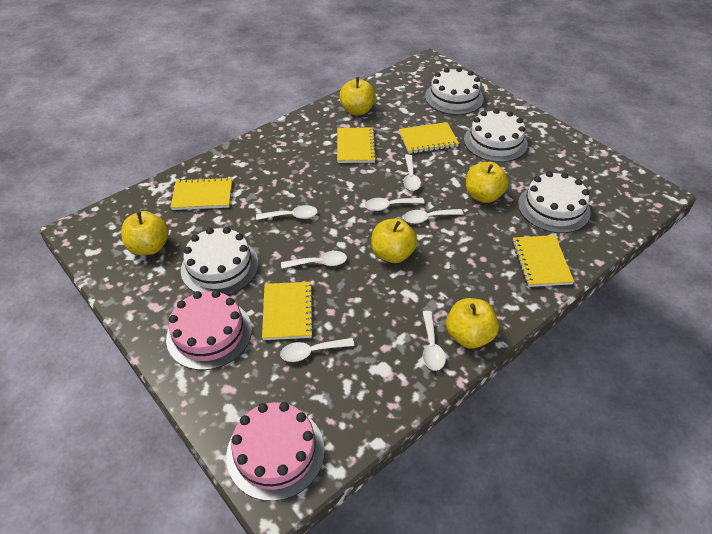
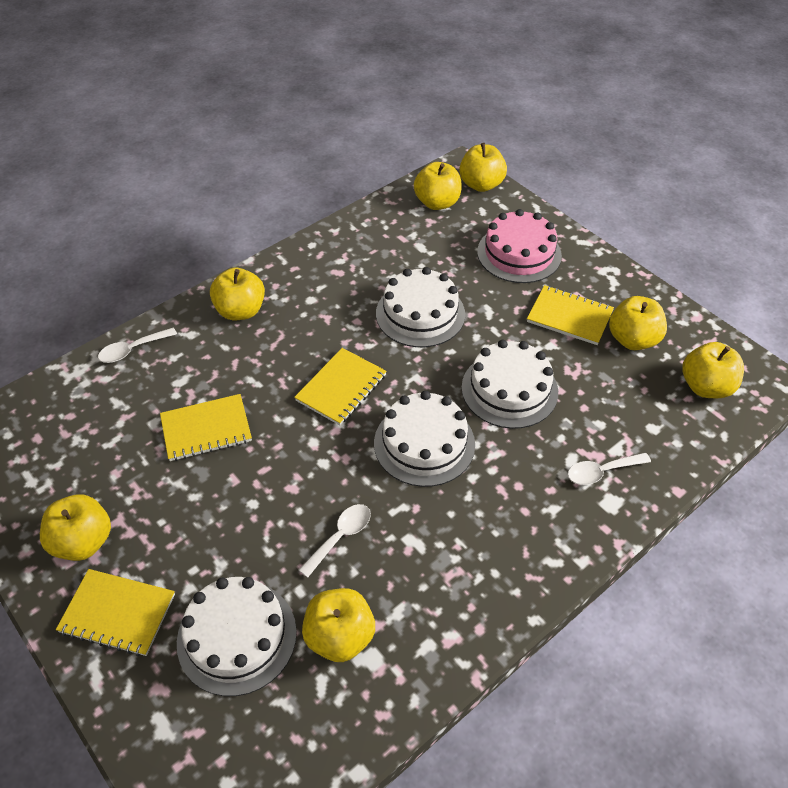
pink cake: 2 -> 1
white spoon: 7 -> 3
yellow apple: 5 -> 7
yellow notebook: 5 -> 4

